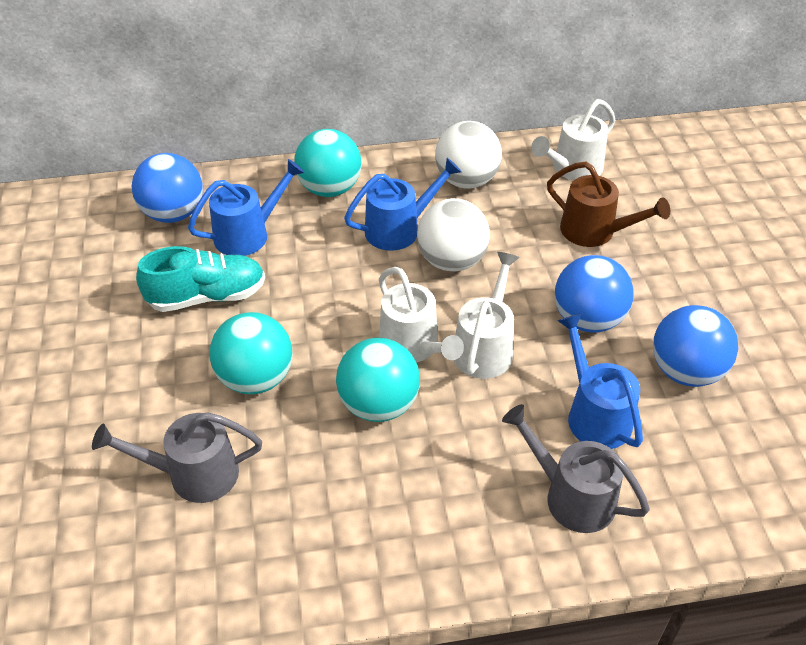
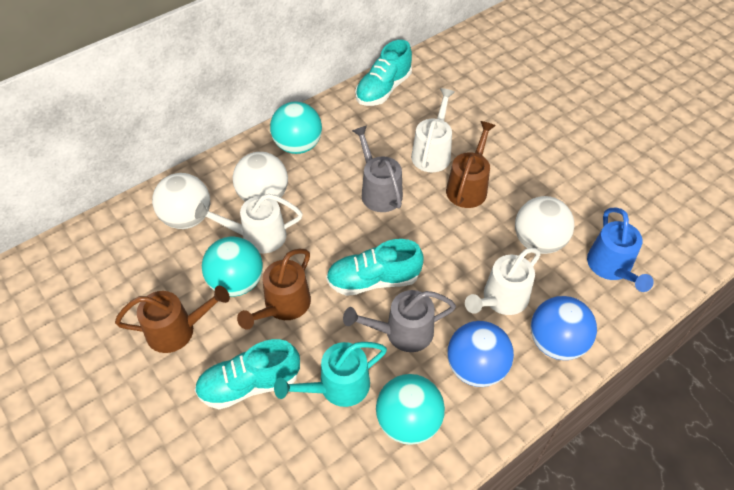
blue ball: 3 -> 2
blue watering can: 3 -> 1
brown watering can: 1 -> 3
turquoise shoe: 1 -> 3
turquoise watering can: 0 -> 1
white ball: 2 -> 3

